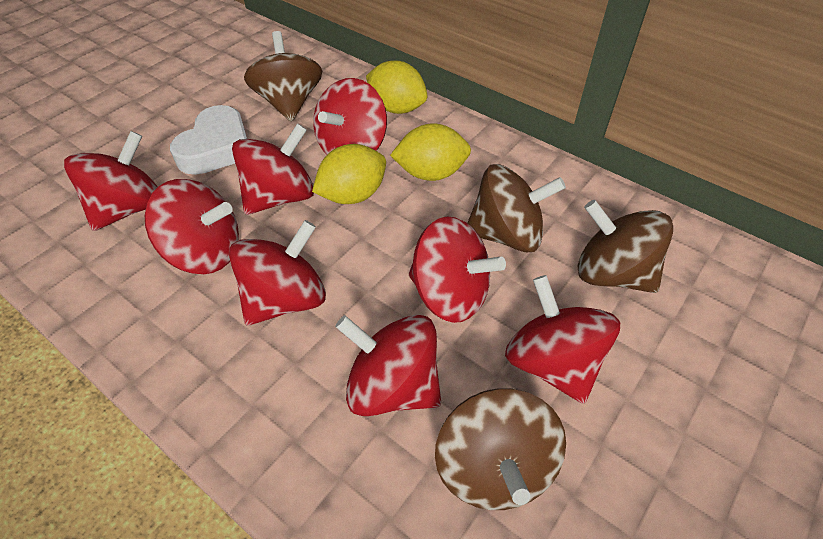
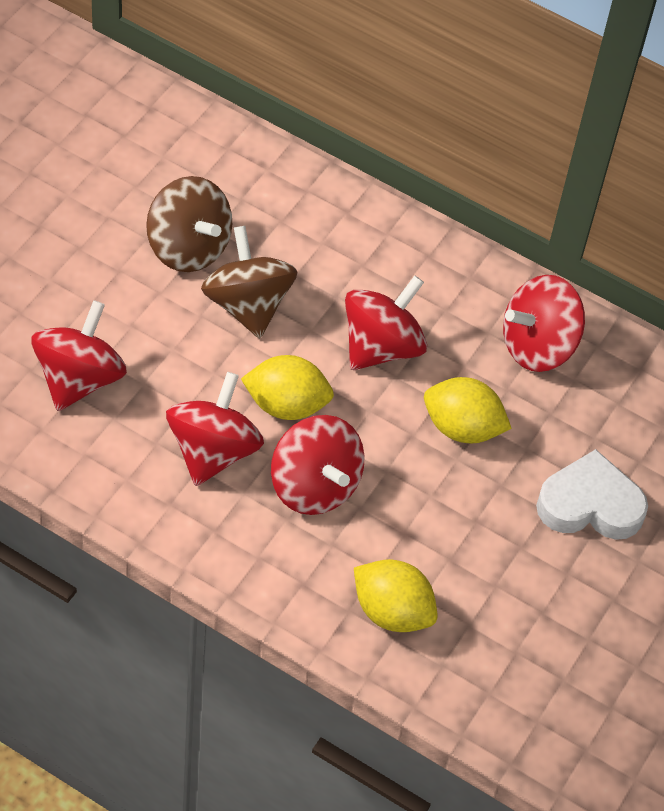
brown spinning top: 4 -> 2
red spinning top: 8 -> 5

